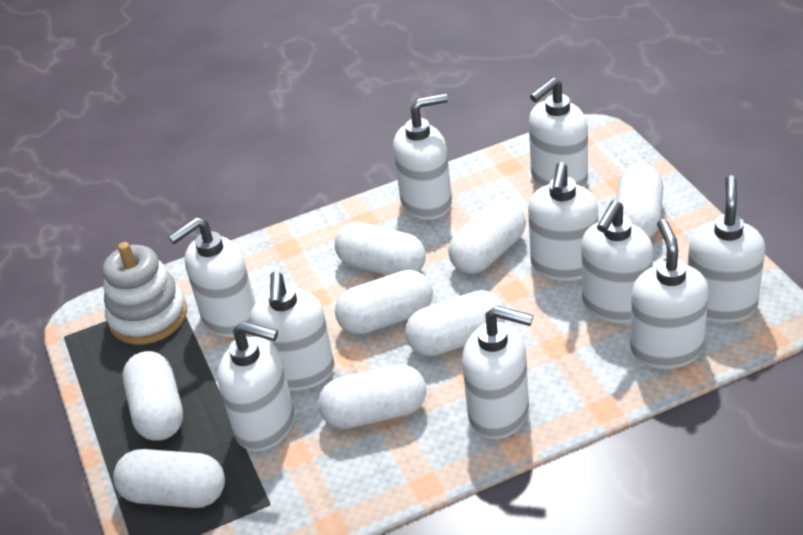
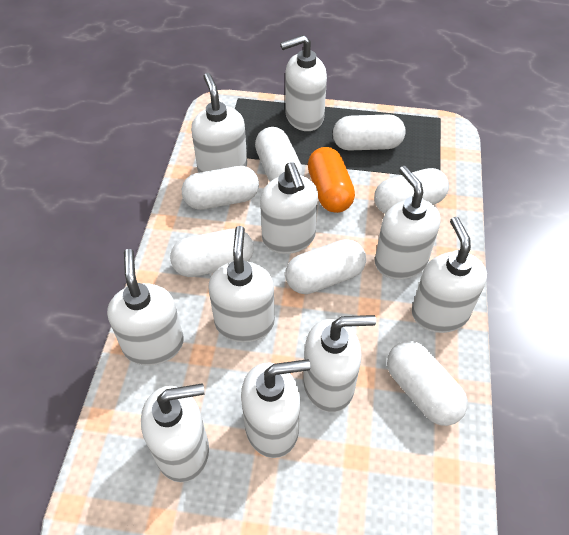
orange capsule: 0 -> 1
white capsule: 8 -> 7
white stacking toy: 1 -> 0

